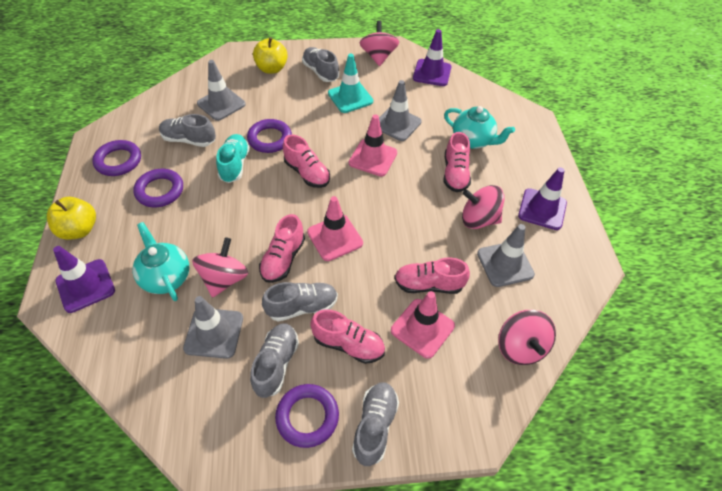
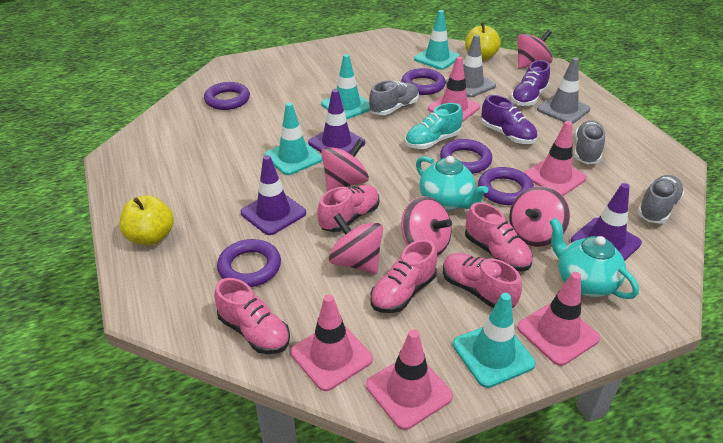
grey shoe: 5 -> 3
grey traffic cone: 4 -> 2
pink spinning top: 4 -> 5
pink traffic cone: 3 -> 5
purple ring: 4 -> 5
purple shoe: 0 -> 2
turquoise traffic cone: 1 -> 4

